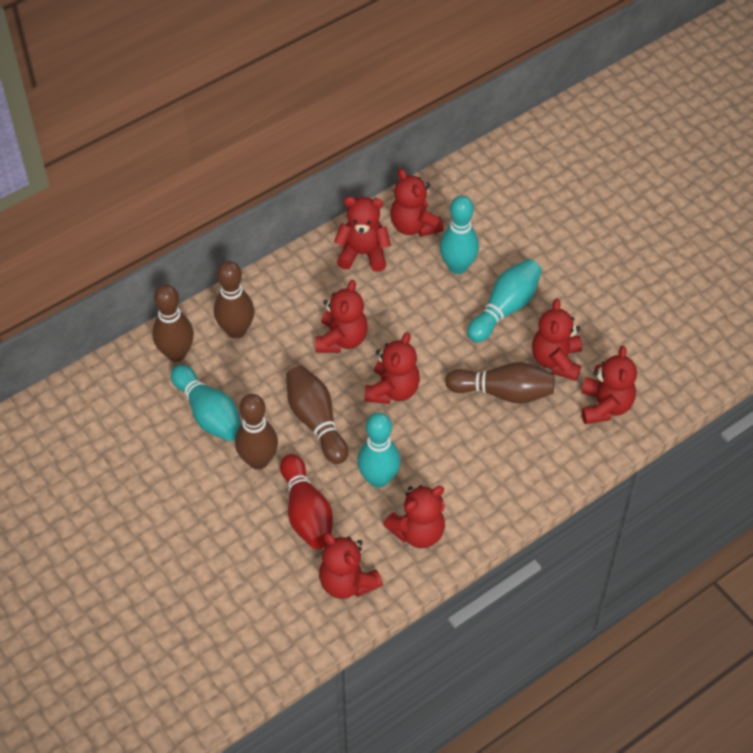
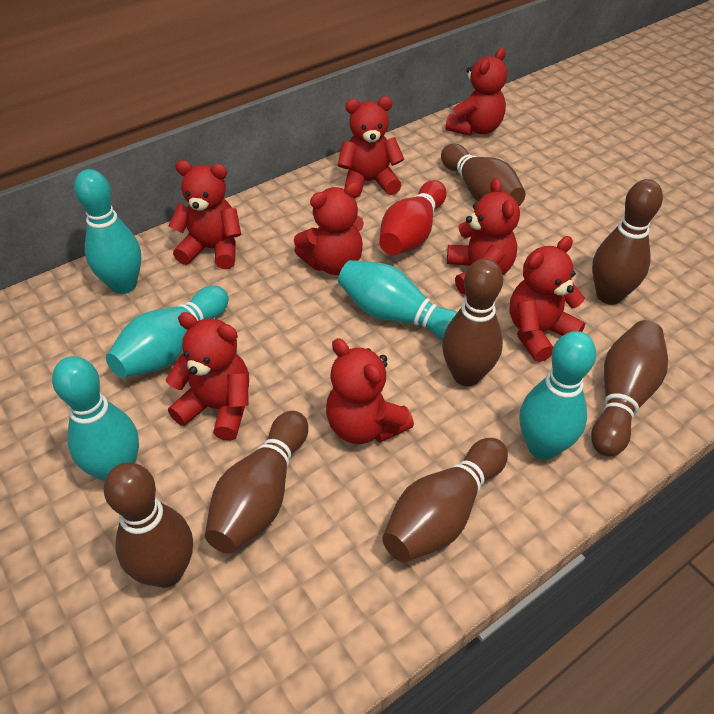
brown bowling pin: 5 -> 7
turquoise bowling pin: 4 -> 5

